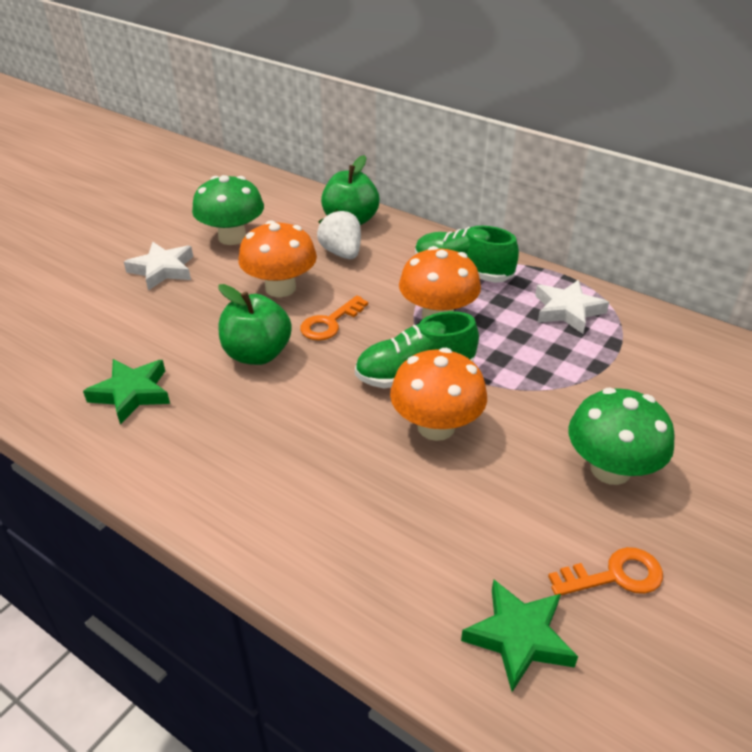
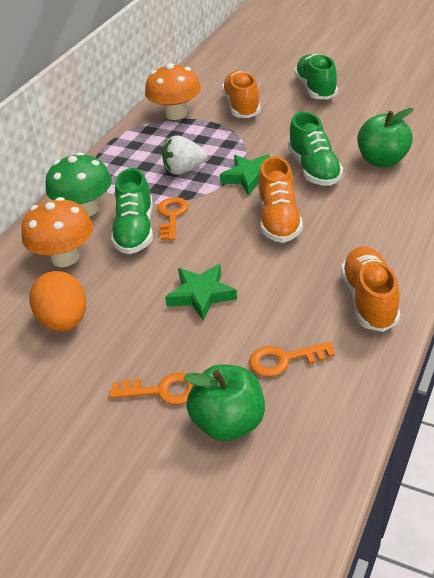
green mushroom: 2 -> 1
green shoe: 2 -> 3
orange egg: 0 -> 1
orange key: 2 -> 3
orange mushroom: 3 -> 2
orange shoe: 0 -> 3
white star: 2 -> 0

